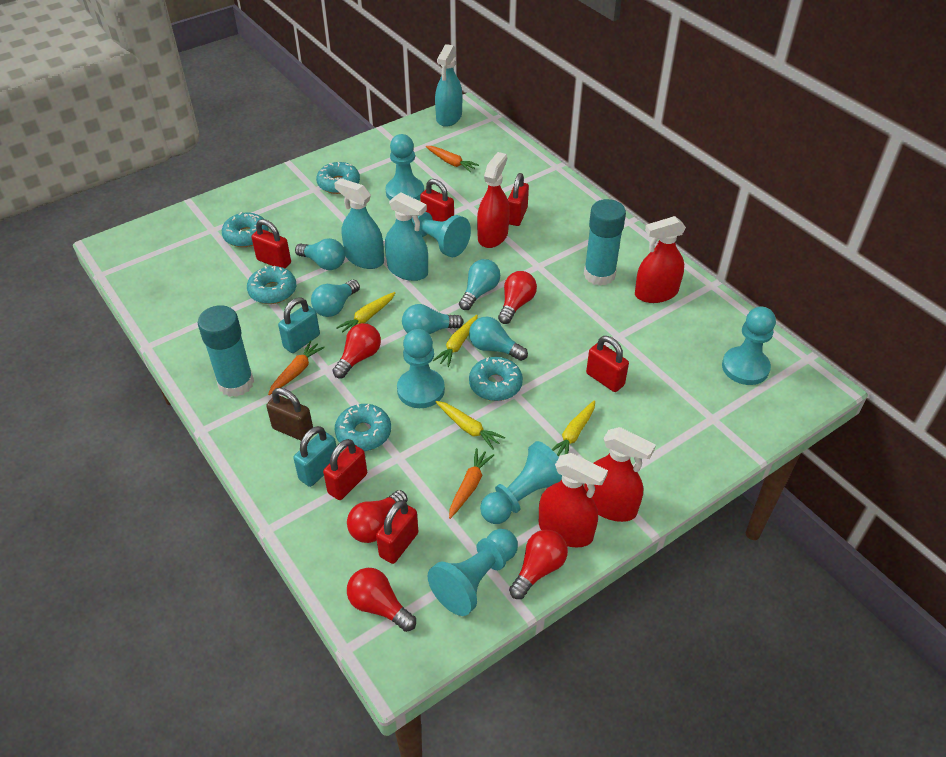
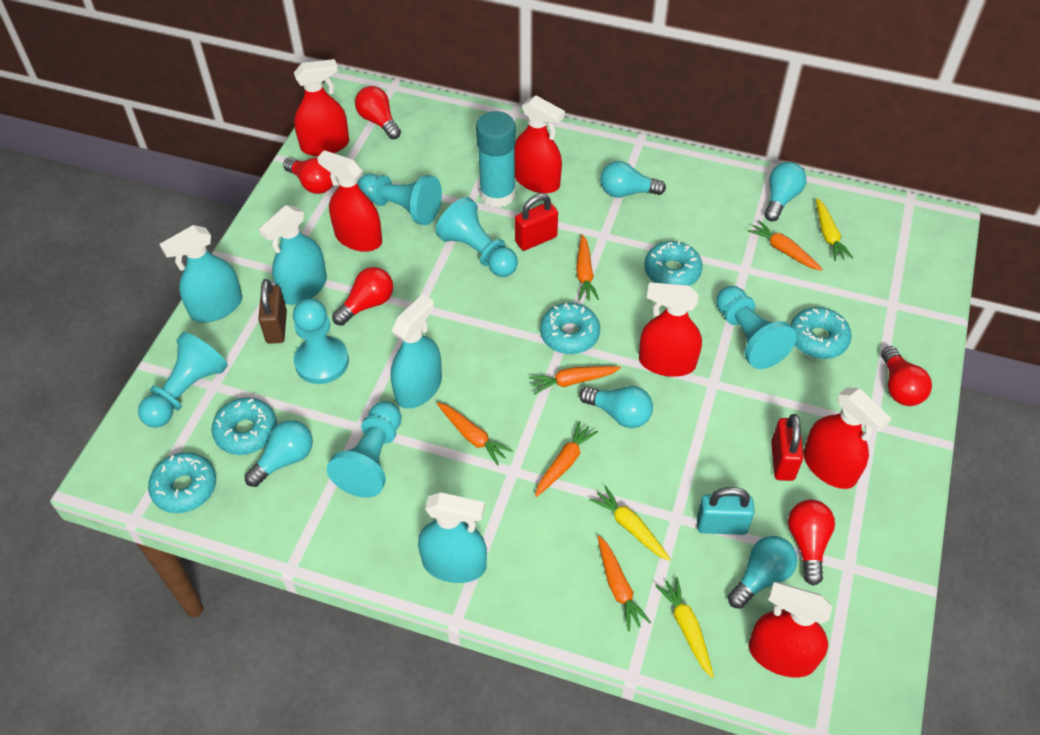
orange carrot: 3 -> 6
red padlock: 6 -> 2
red spray bottle: 4 -> 6
turquoise glue stick: 2 -> 1
turquoise padlock: 2 -> 1
turquoise spray bottle: 3 -> 4
yellow carrot: 4 -> 3

